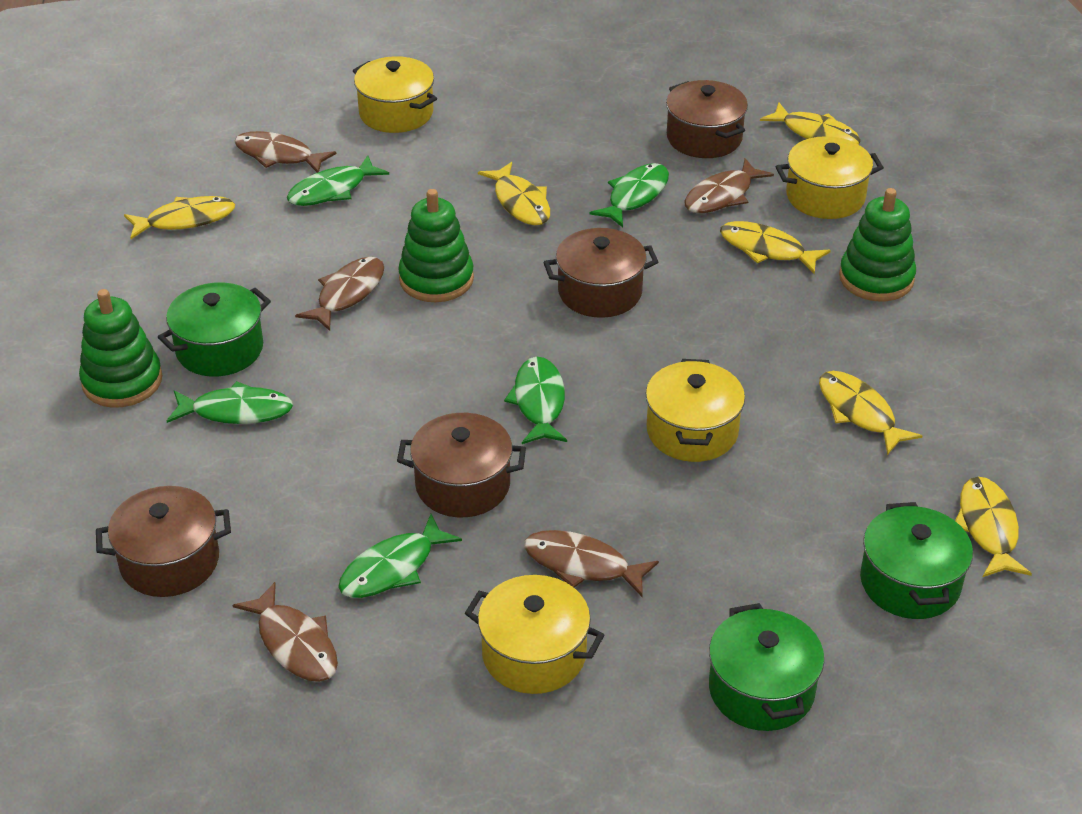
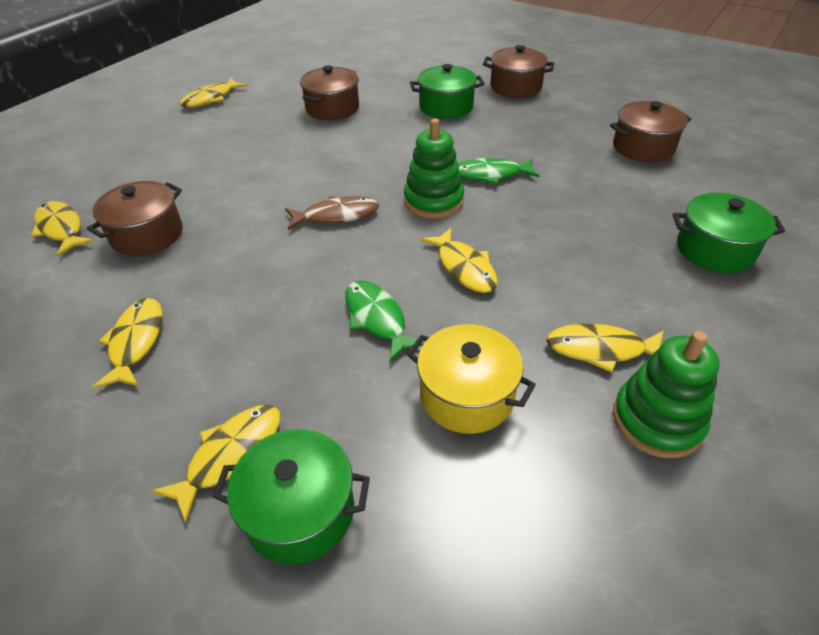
brown fish: 5 -> 1
green fish: 5 -> 2
green stacking toy: 3 -> 2
yellow pot: 4 -> 1

